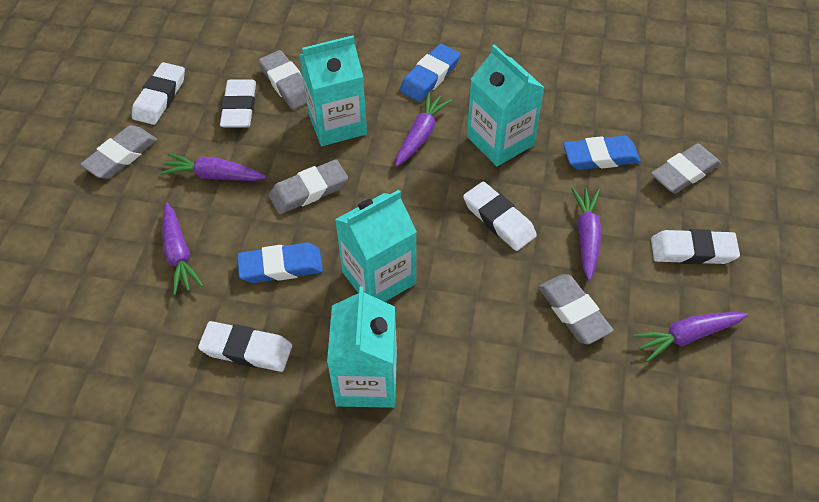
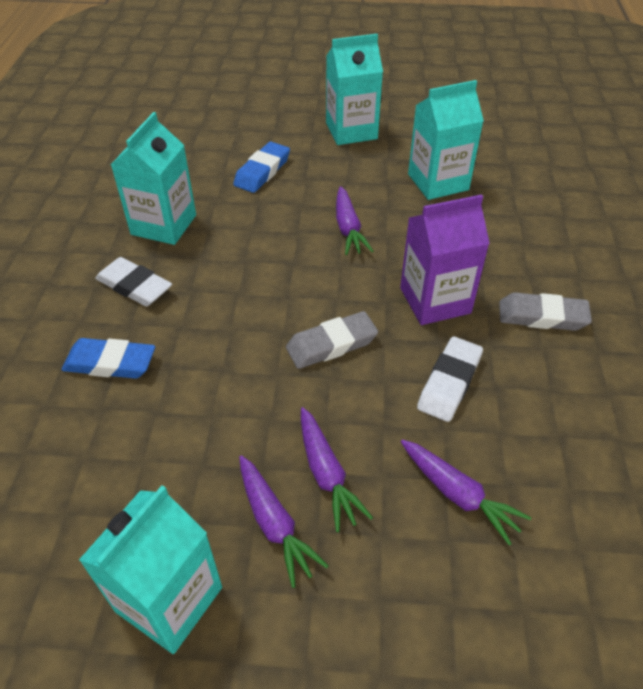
blue eraser: 3 -> 2
grey eraser: 5 -> 2
purple carrot: 5 -> 4
purple carton: 0 -> 1
white eraser: 5 -> 2

